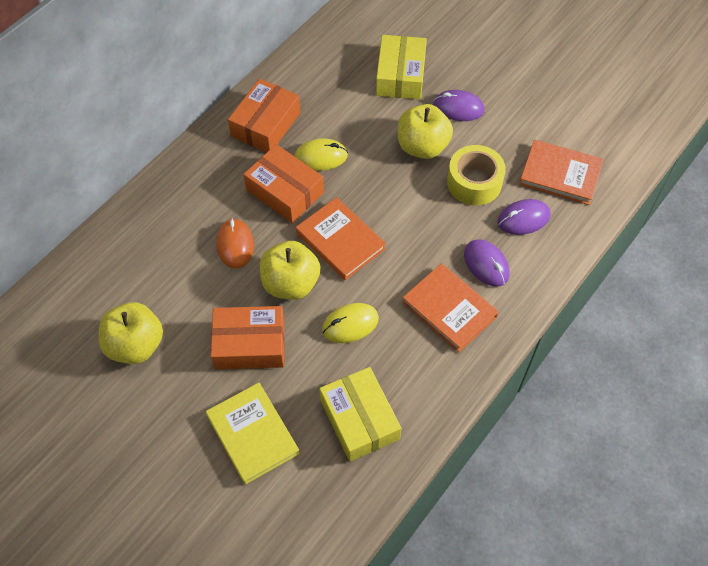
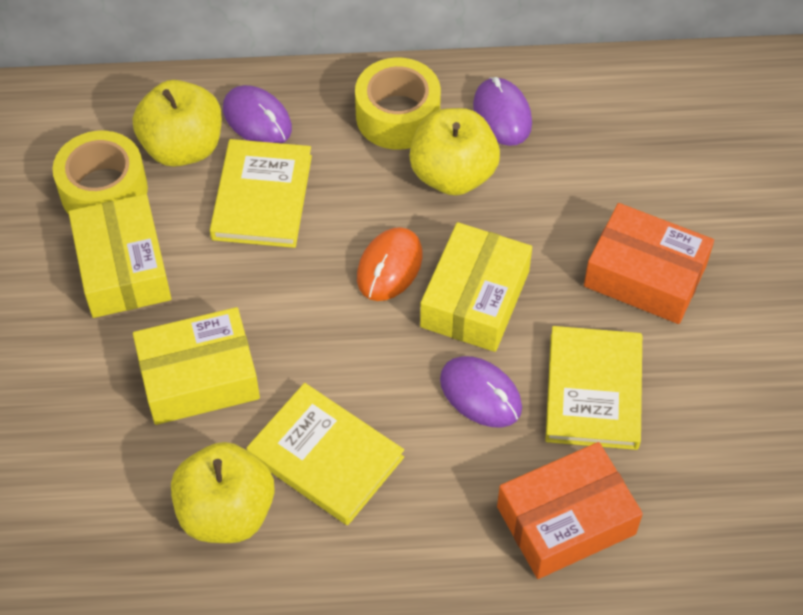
orange book: 3 -> 0
orange box: 3 -> 2
yellow book: 1 -> 3
yellow box: 2 -> 3
yellow mouse: 2 -> 0
yellow tape: 1 -> 2

